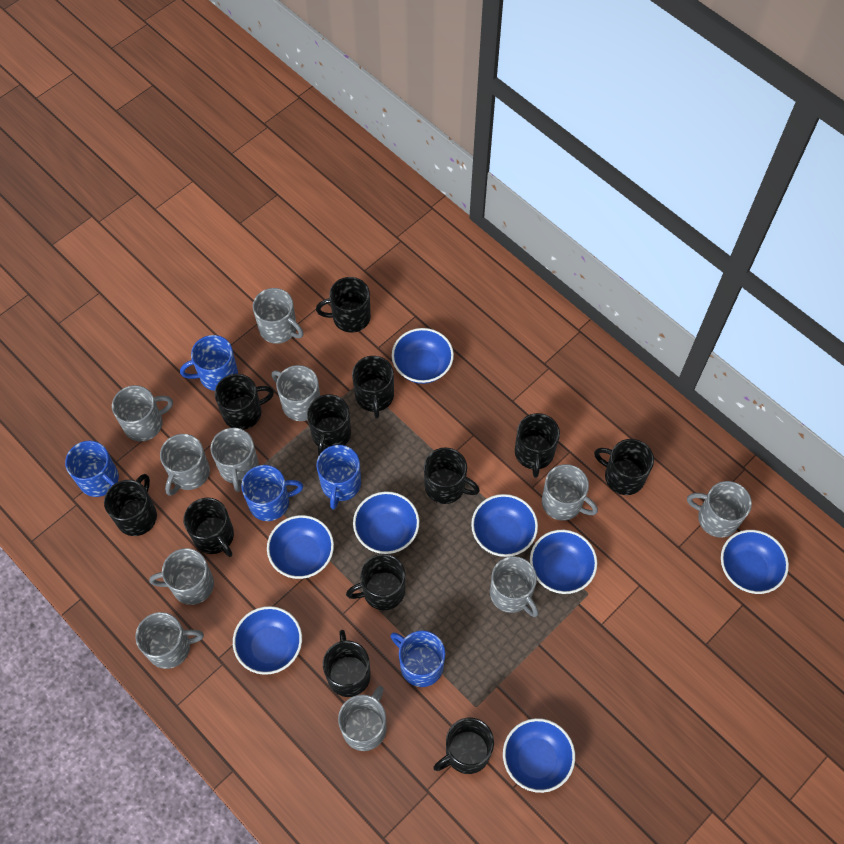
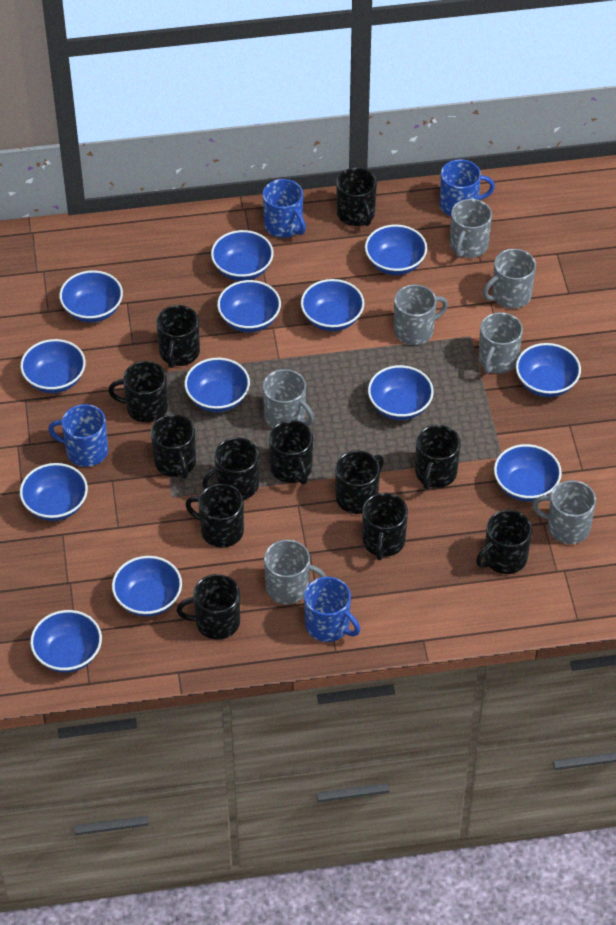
blue bowl: 8 -> 13
blue mug: 5 -> 4
grey mug: 11 -> 7

